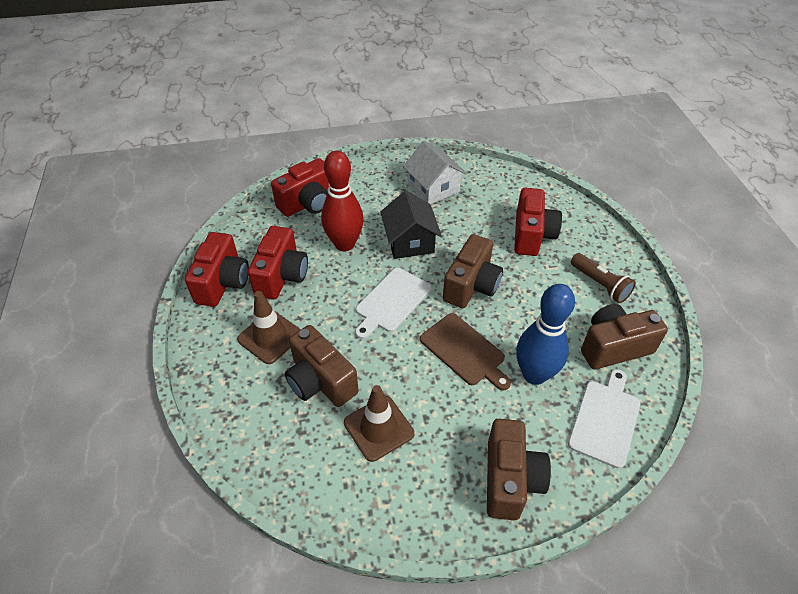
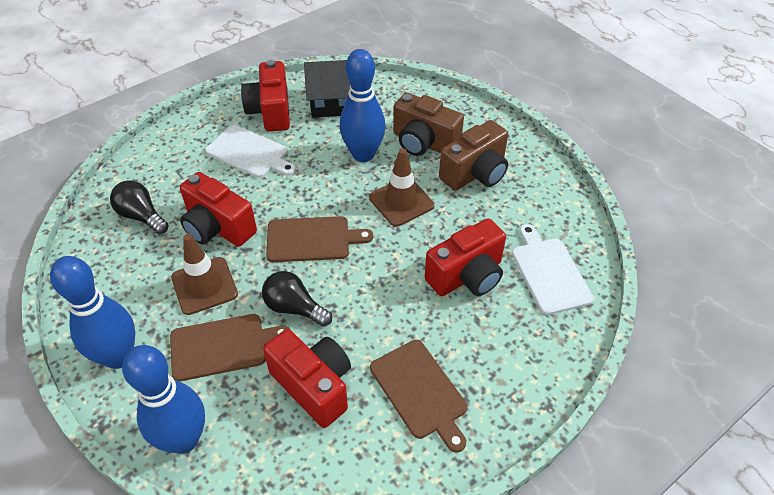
black light bulb: 0 -> 2
blue bowling pin: 1 -> 3
brown camera: 4 -> 2
brown cutting board: 1 -> 3
brown flashlight: 1 -> 0
red bowling pin: 1 -> 0
white house: 1 -> 0

